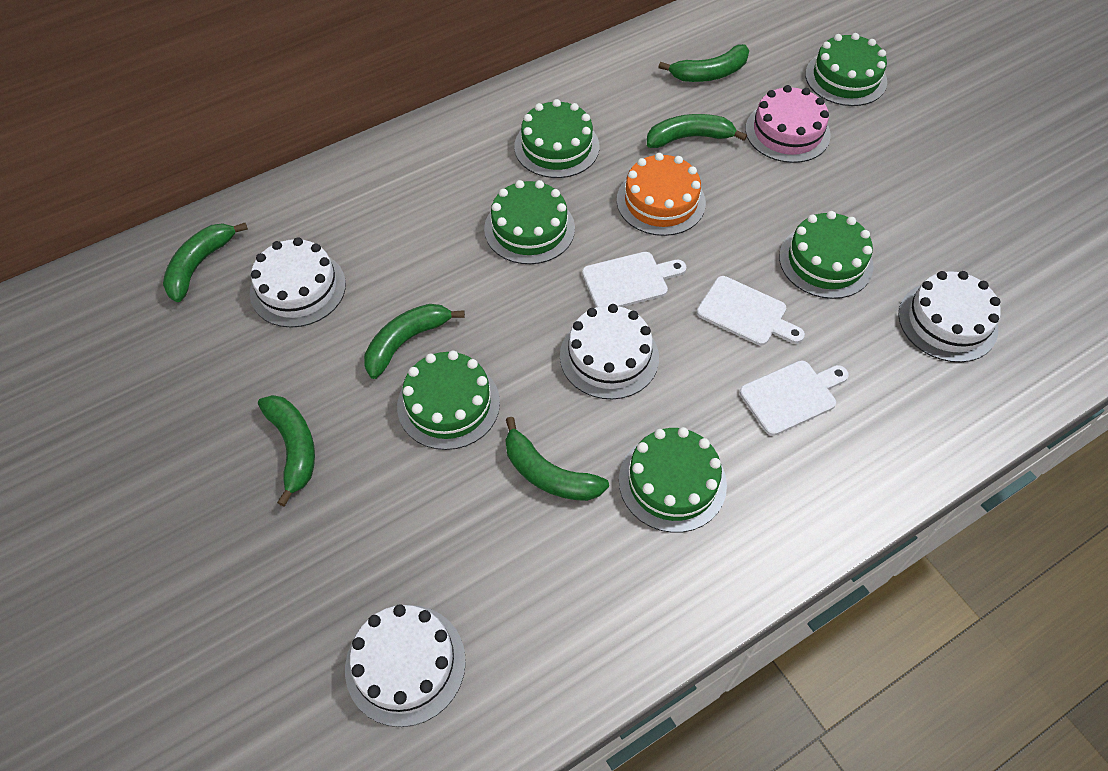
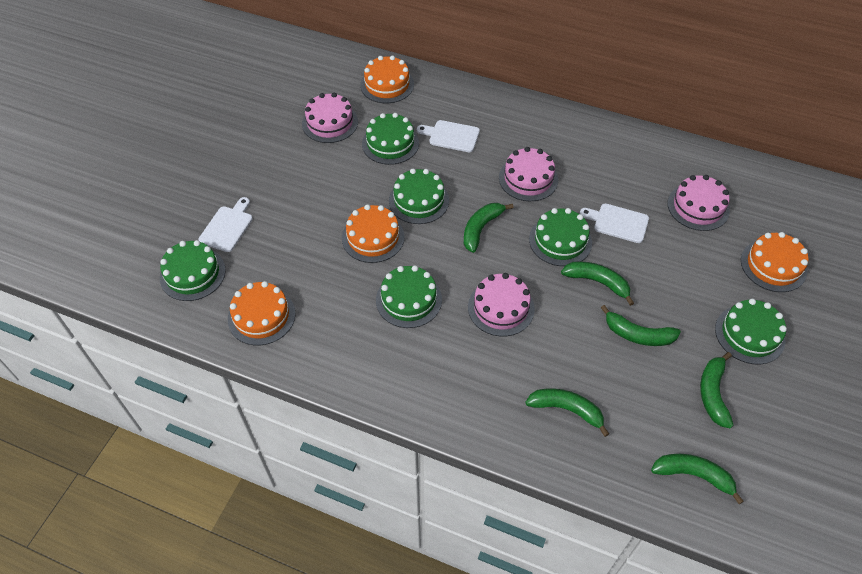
orange cake: 1 -> 4
pink cake: 1 -> 4
white cake: 4 -> 0

